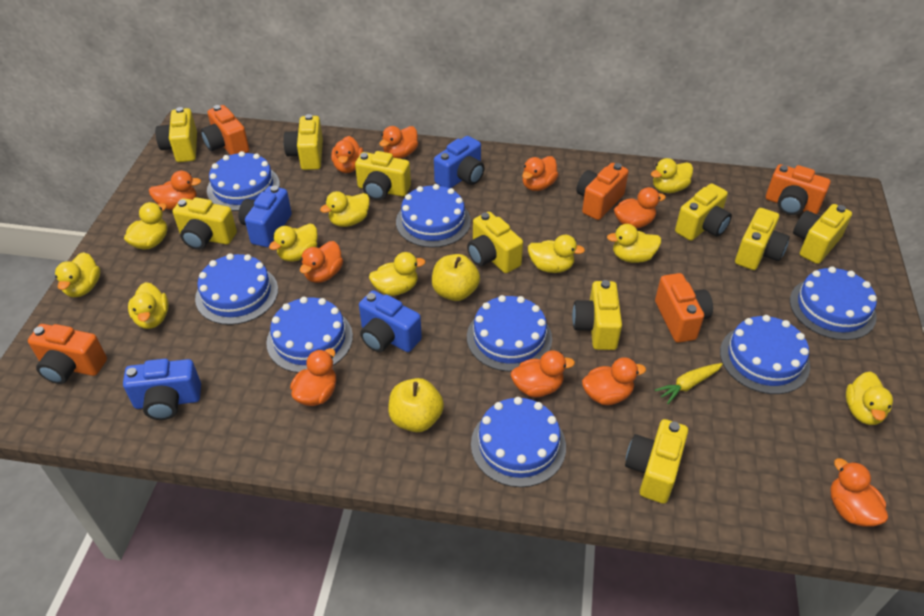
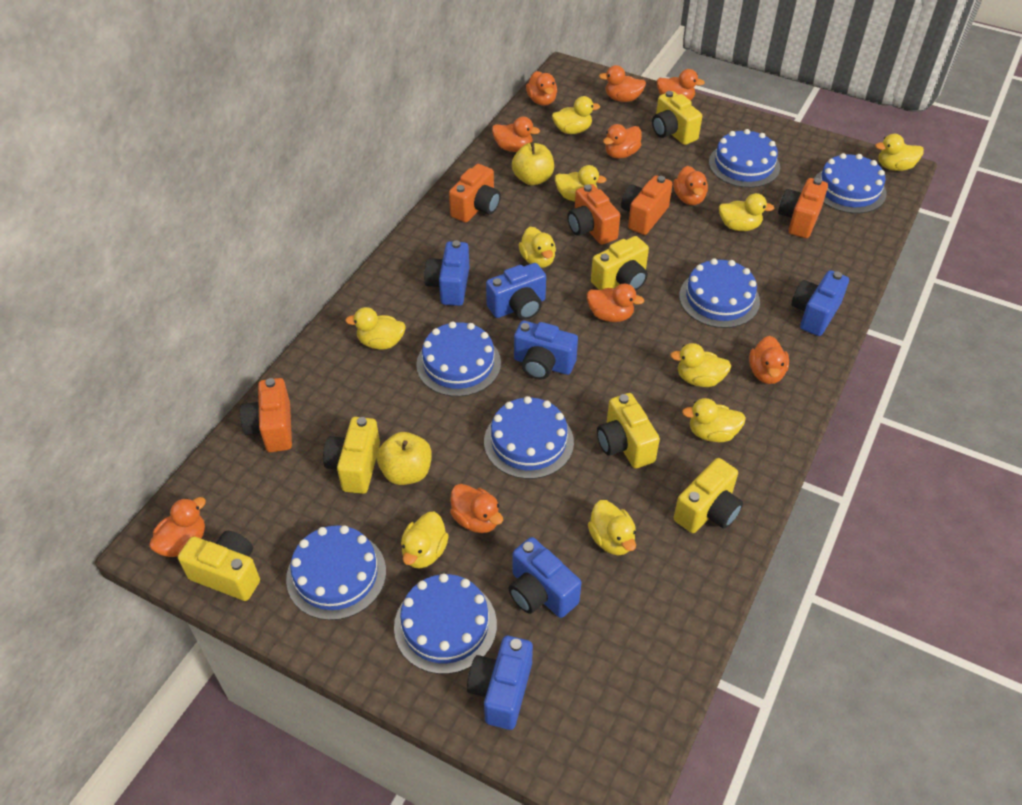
blue cake: 8 -> 7
blue camera: 4 -> 6
yellow camera: 10 -> 6
yellow carrot: 1 -> 0

